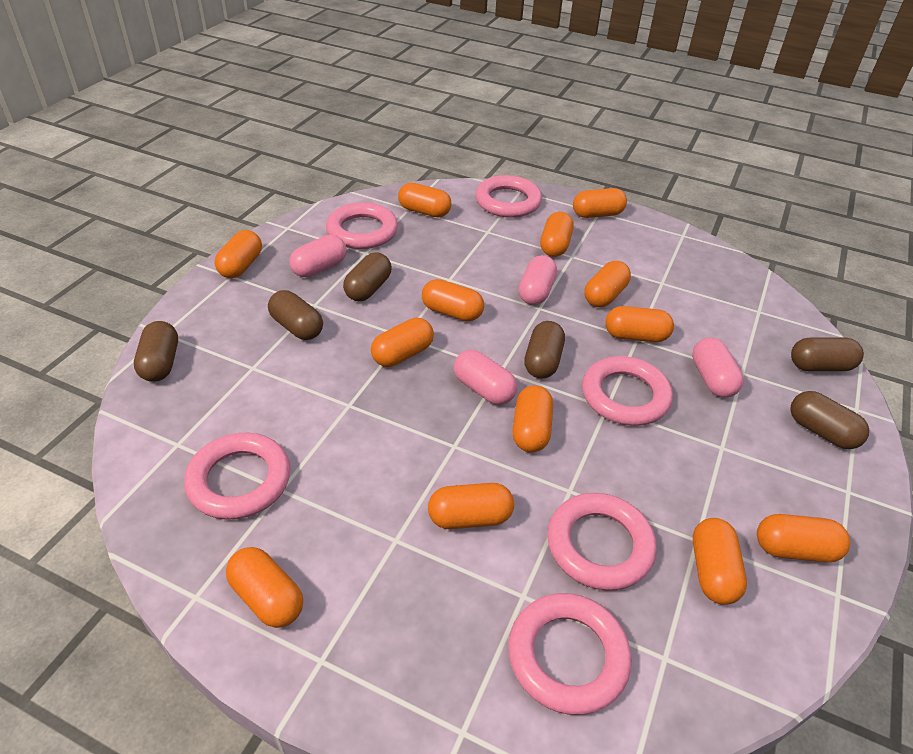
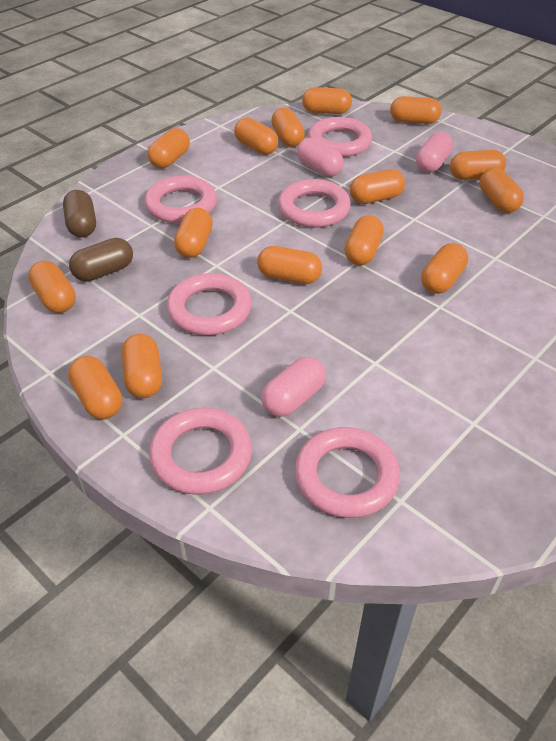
brown capsule: 6 -> 2
orange capsule: 13 -> 15
pink capsule: 4 -> 3

